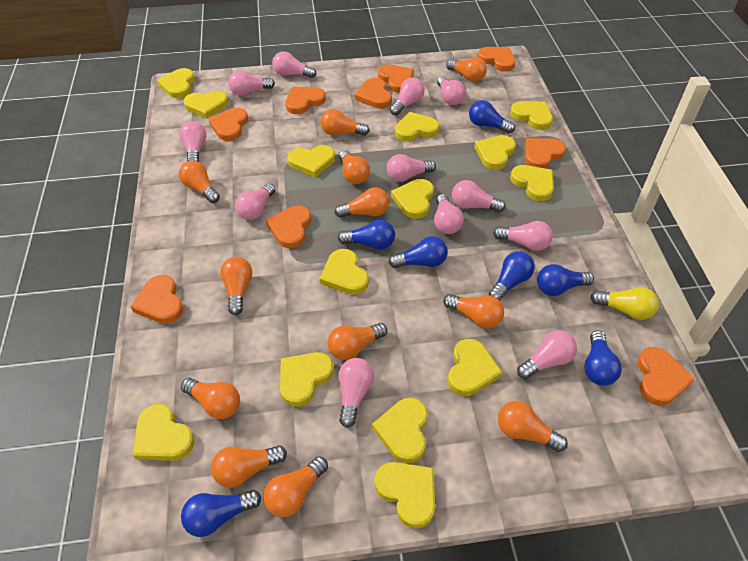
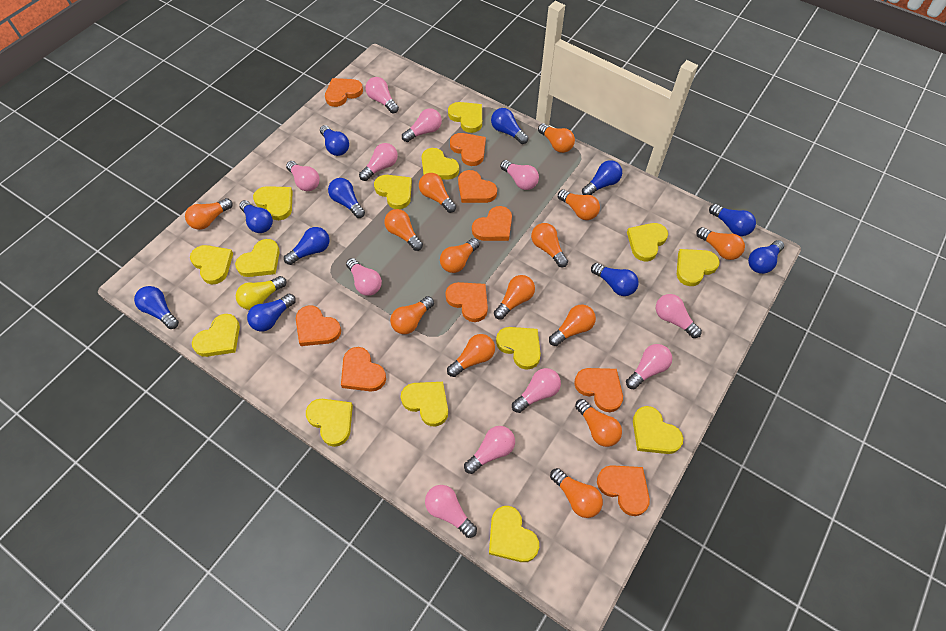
blue light bulb: 7 -> 11
orange light bulb: 12 -> 14
pink light bulb: 12 -> 11

